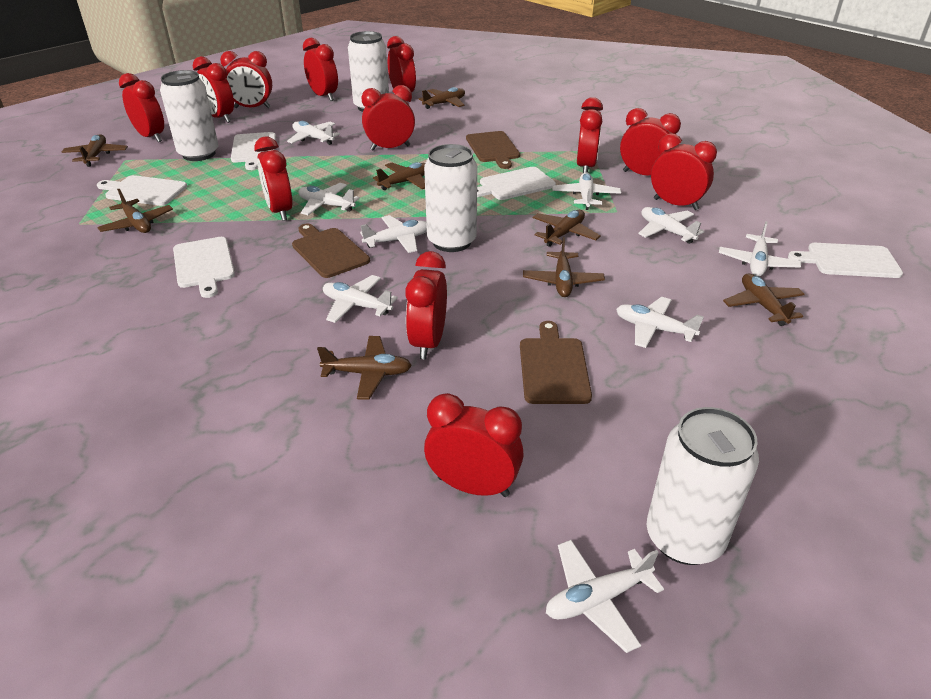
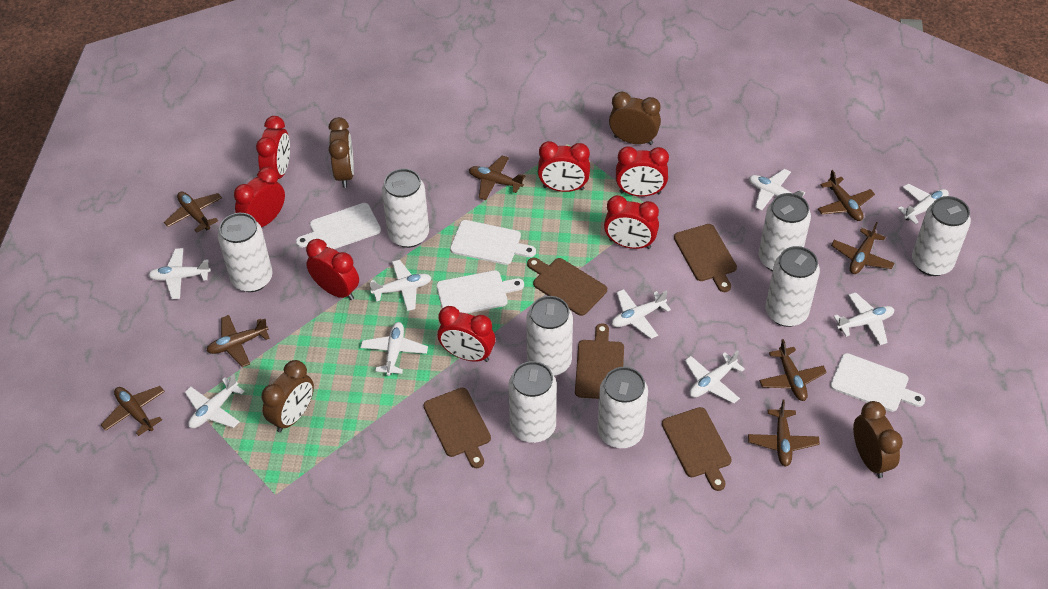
brown clock: 0 -> 4
brown cutting board: 3 -> 5
red clock: 12 -> 7
white can: 4 -> 8
white cutting board: 5 -> 4

